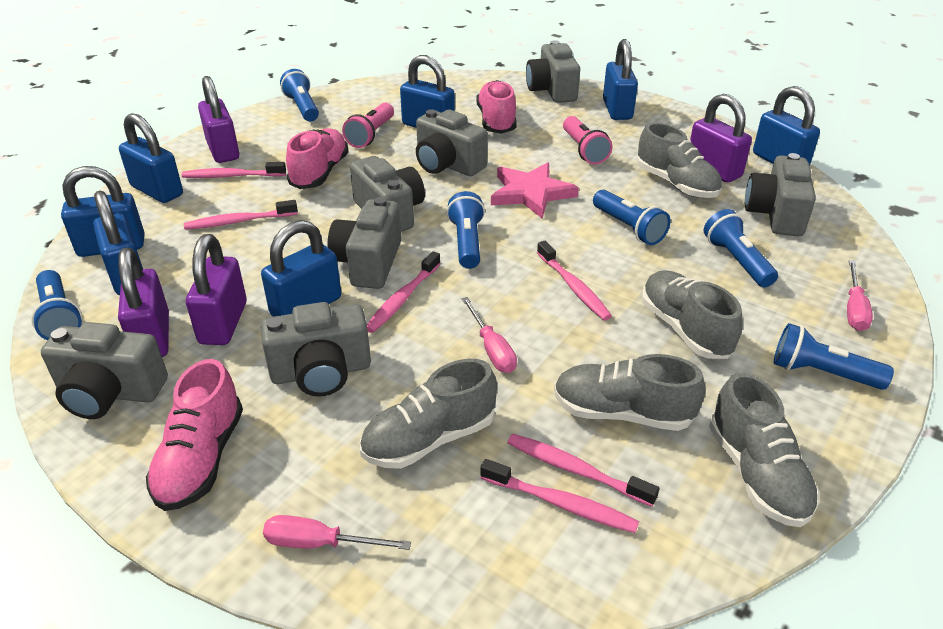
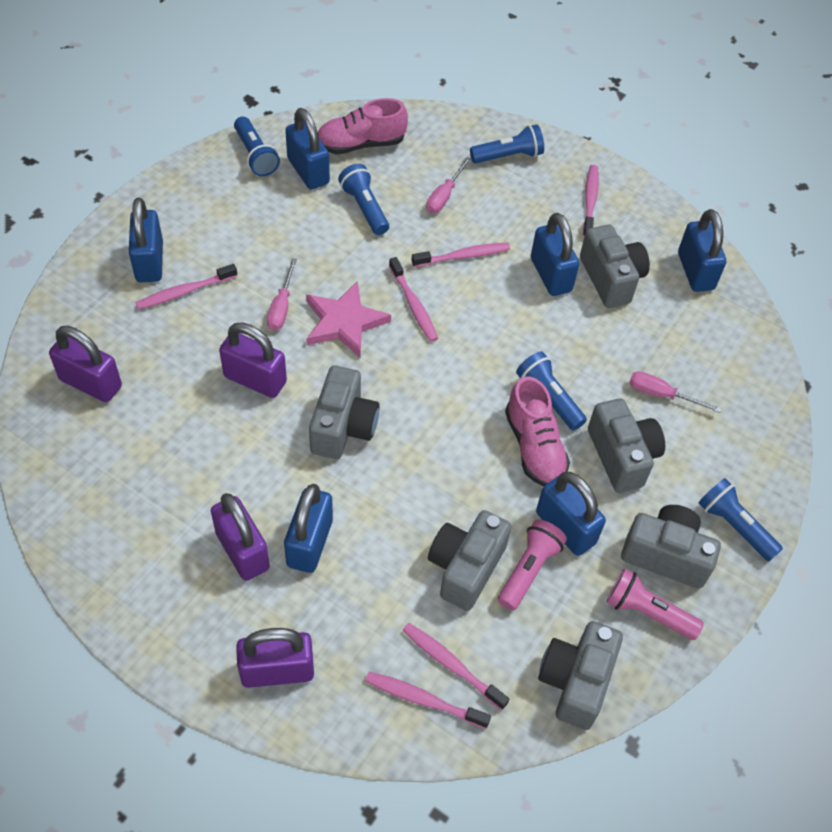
blue flashlight: 6 -> 5
blue padlock: 7 -> 6
grey camera: 7 -> 6
grey shoe: 5 -> 0
pink shoe: 3 -> 2

